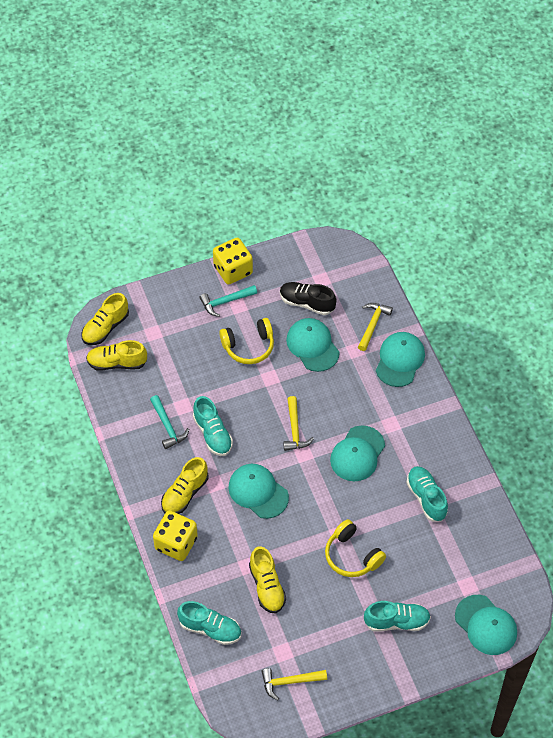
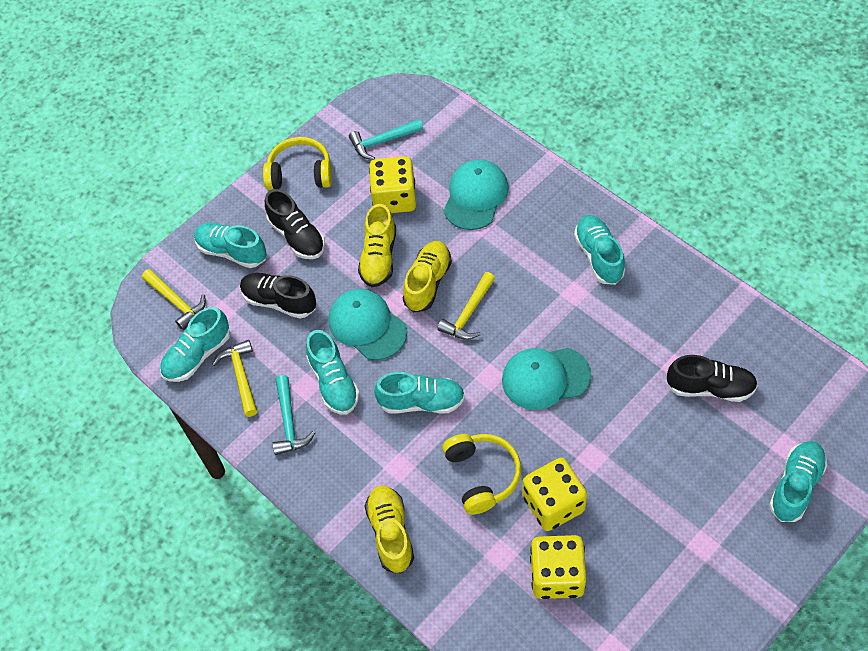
black shoe: 1 -> 3
turquoise cap: 5 -> 3
turquoise shoe: 4 -> 6
yellow dice: 2 -> 3
yellow shoe: 4 -> 3

